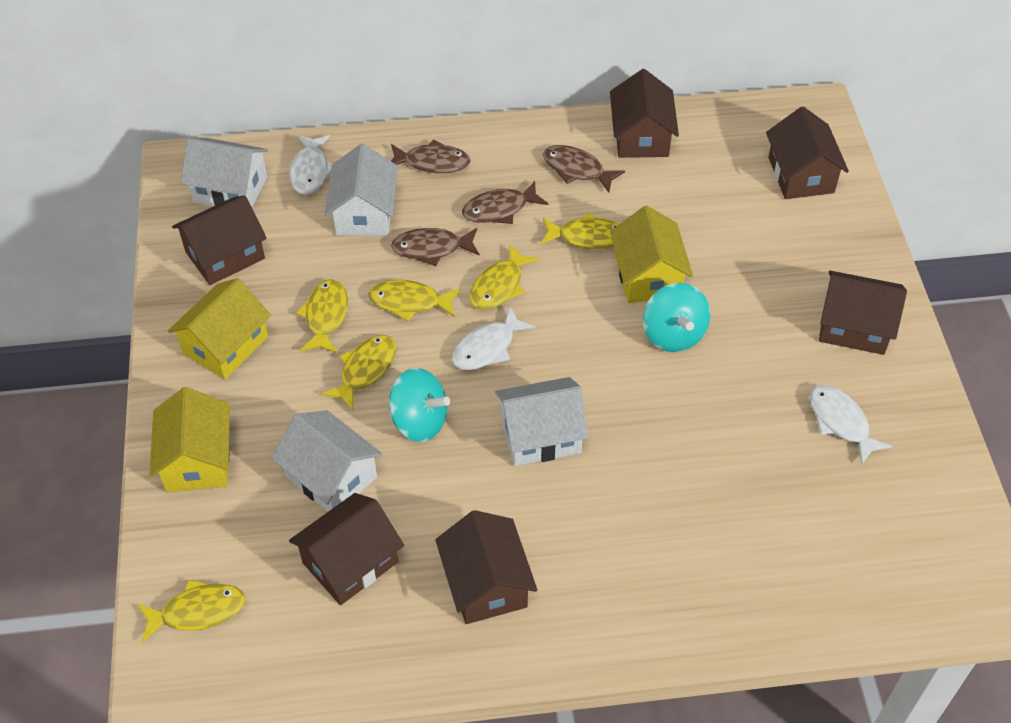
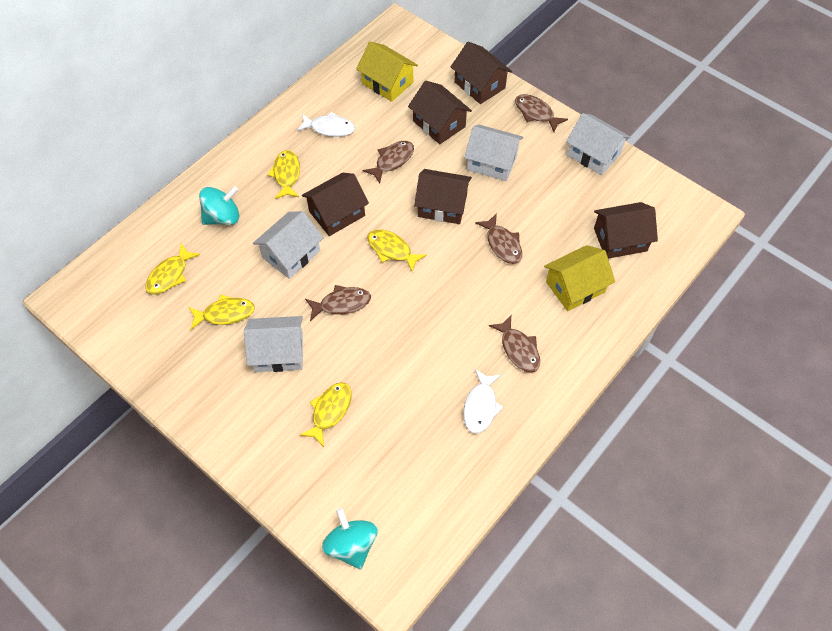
brown fish: 4 -> 5
brown house: 6 -> 5
white fish: 3 -> 2
yellow fish: 6 -> 5
yellow house: 3 -> 2

